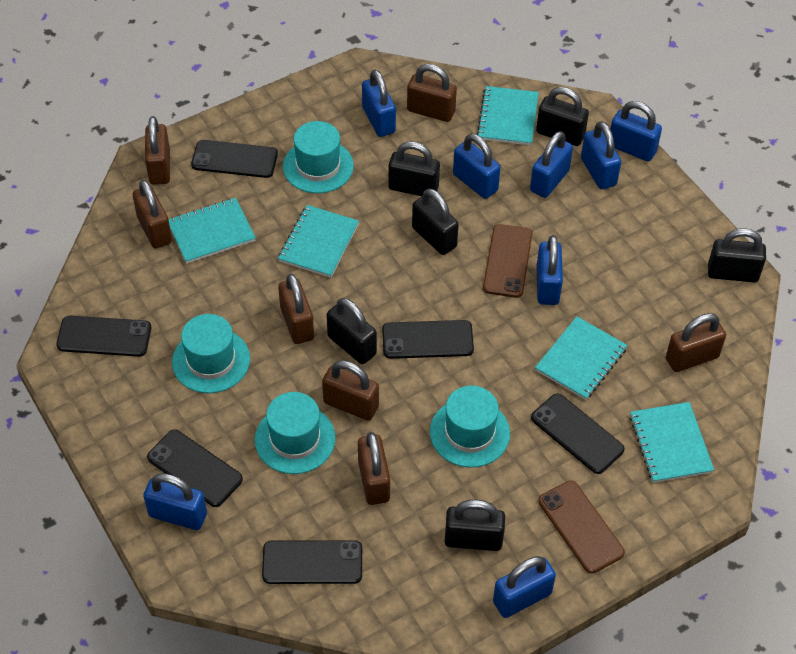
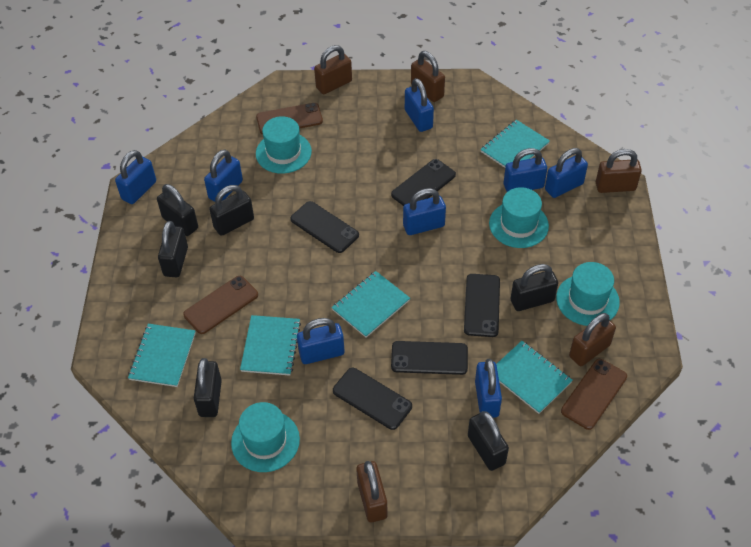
black phone: 6 -> 5
brown padlock: 7 -> 5
brown phone: 2 -> 3

